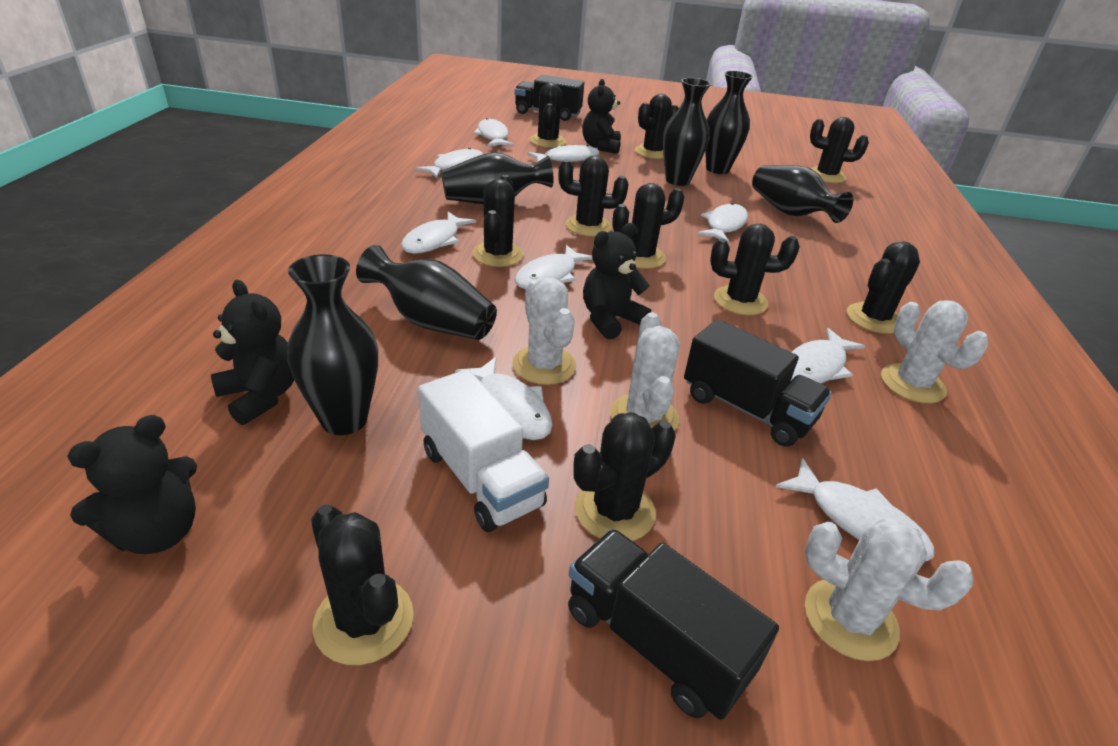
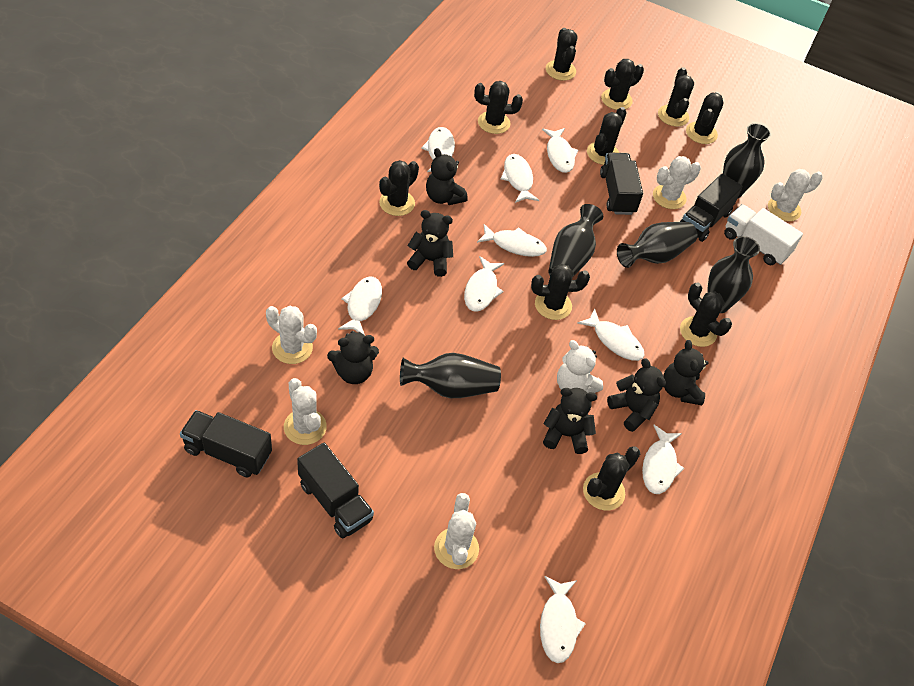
black teddy bear: 4 -> 6
black truck: 3 -> 4
black vase: 6 -> 5
white cactus: 4 -> 5
white teddy bear: 0 -> 1

